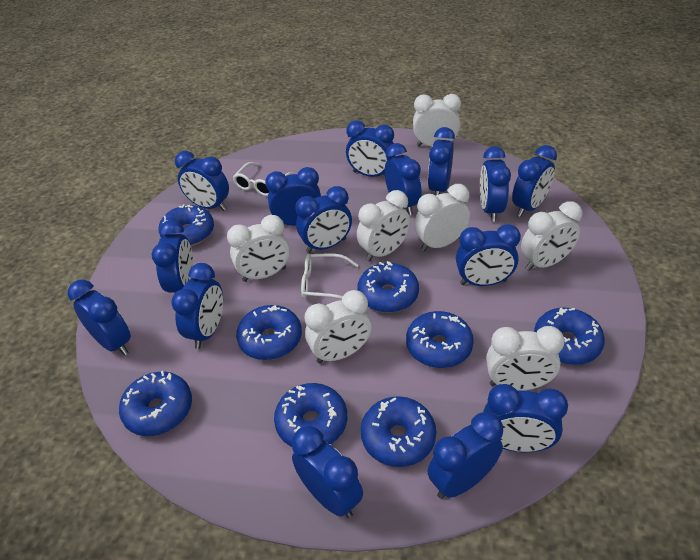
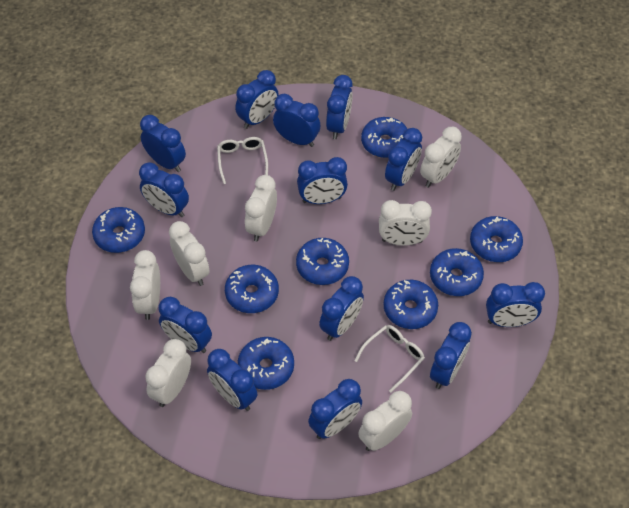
blue clock: 15 -> 13

